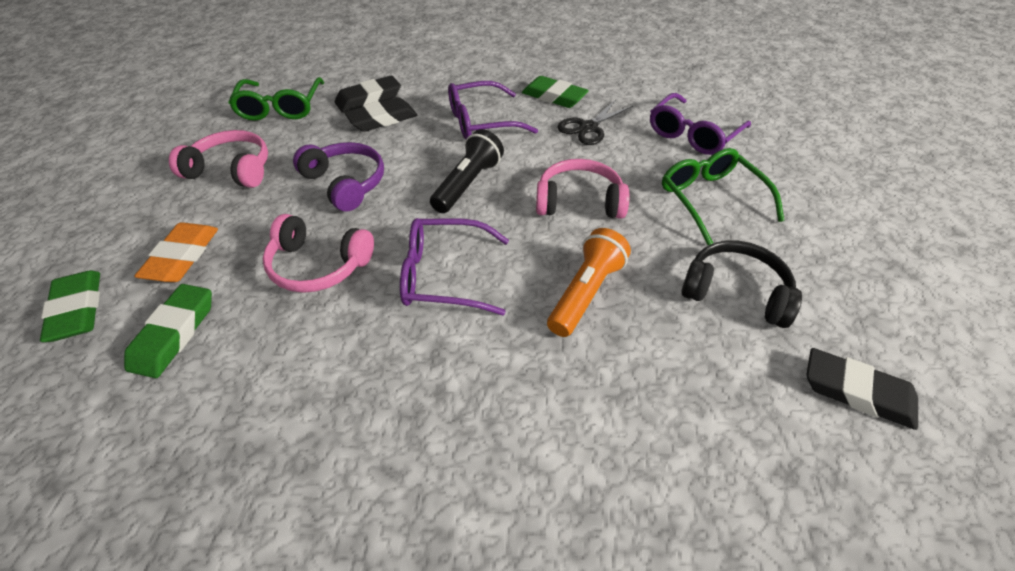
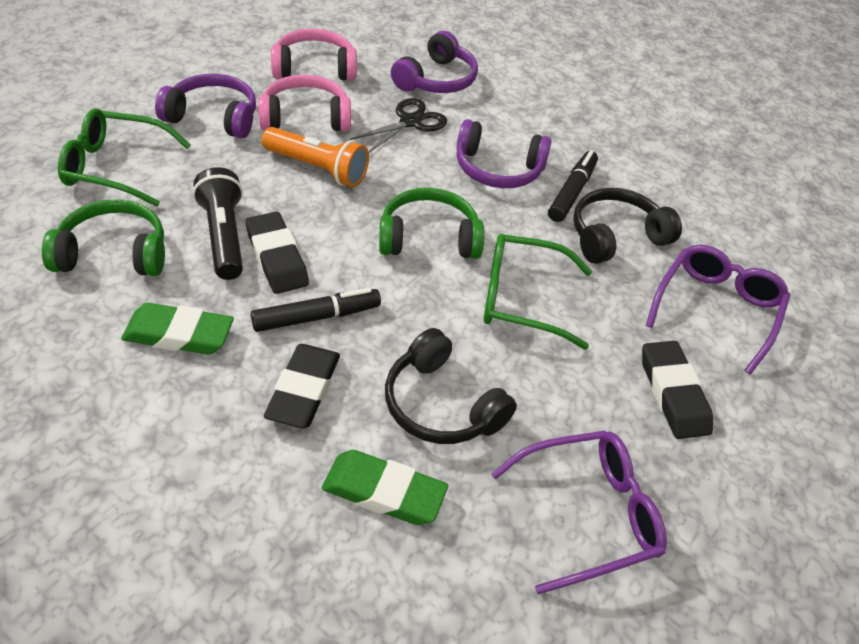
black headphones: 1 -> 2
black marker: 0 -> 2
green eraser: 3 -> 2
green headphones: 0 -> 2
orange eraser: 1 -> 0
pink headphones: 3 -> 2
purple glasses: 3 -> 2
purple headphones: 1 -> 3

